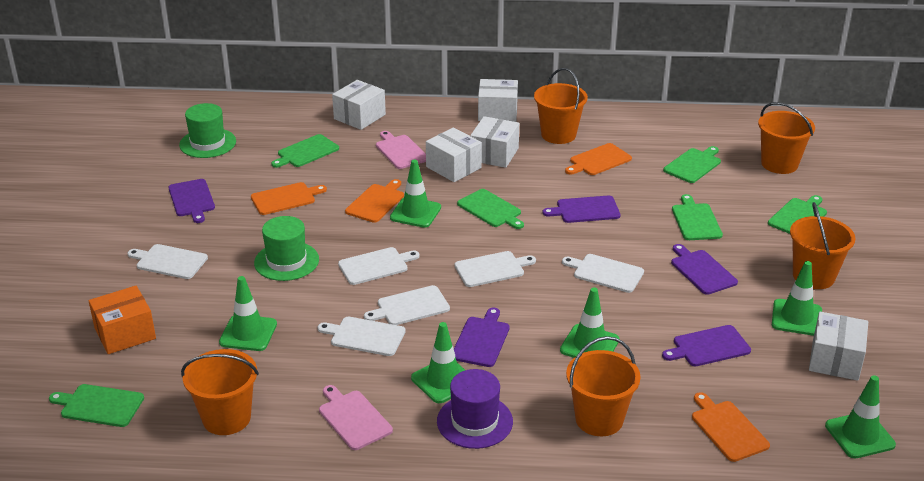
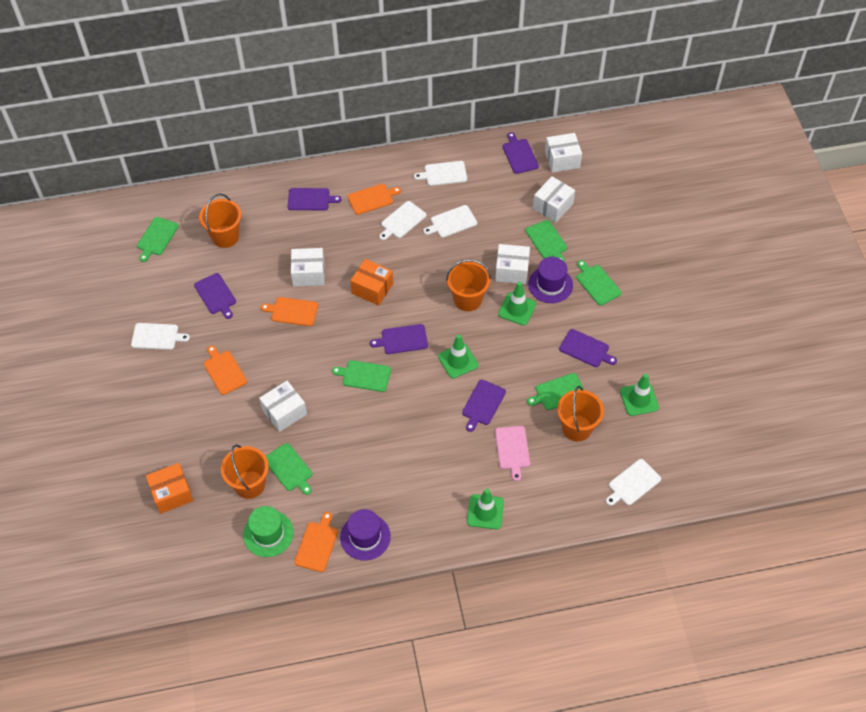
green hat: 2 -> 1
green traffic cone: 6 -> 4
orange box: 1 -> 2
orange bucket: 5 -> 4
pink cutting board: 2 -> 1
purple cutting board: 5 -> 6
purple hat: 1 -> 2
white cutting board: 6 -> 5

